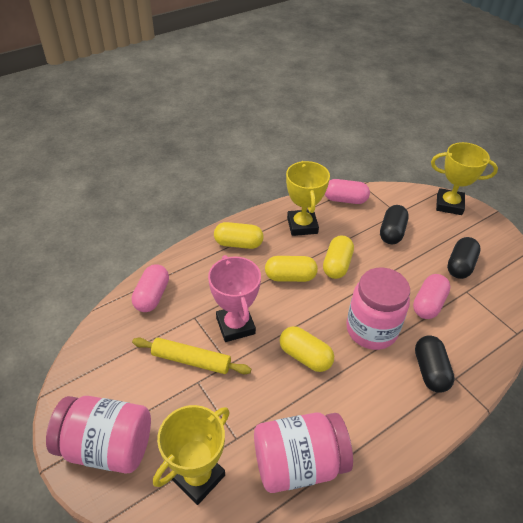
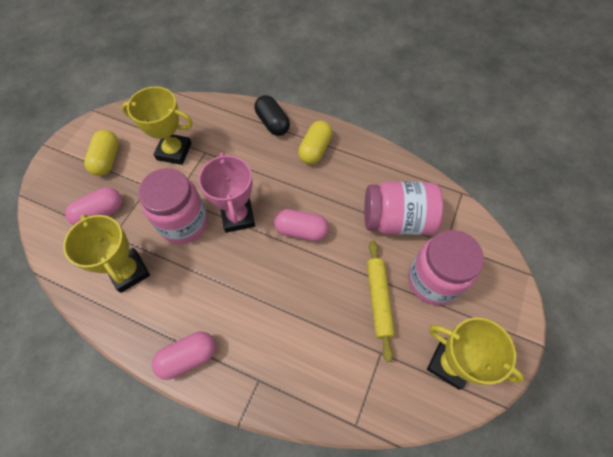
black capsule: 3 -> 1
yellow capsule: 4 -> 2

